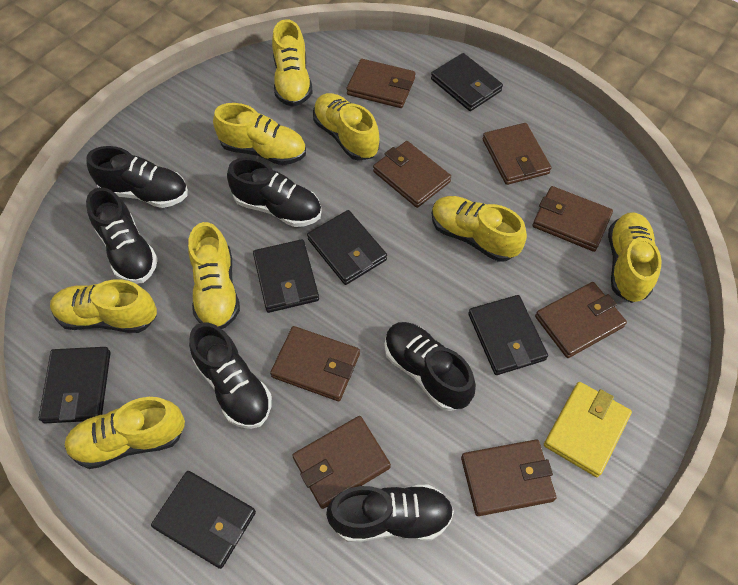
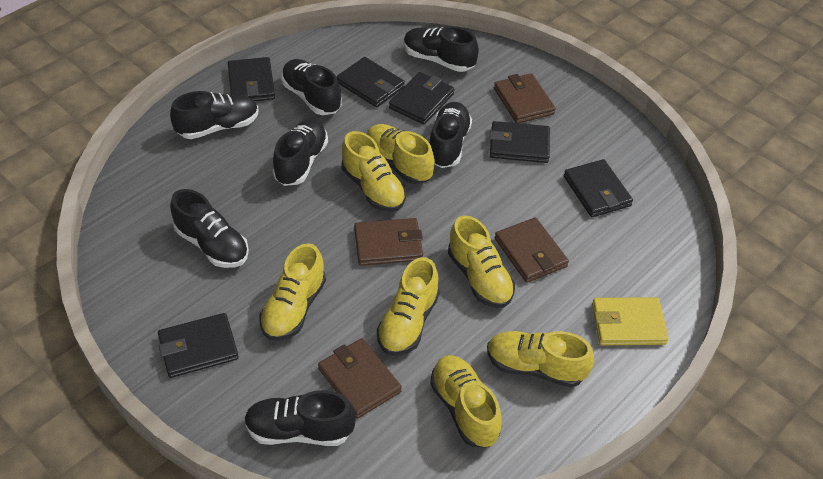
black shoe: 6 -> 7
brown wallet: 8 -> 4
yellow shoe: 8 -> 7

